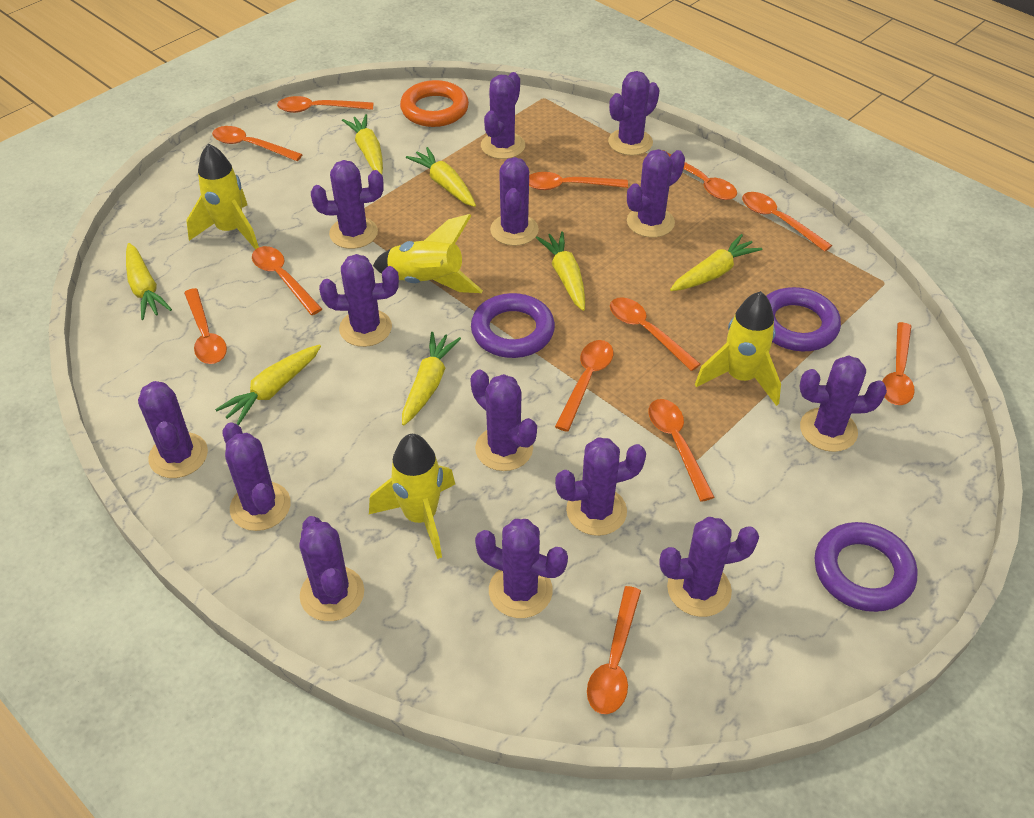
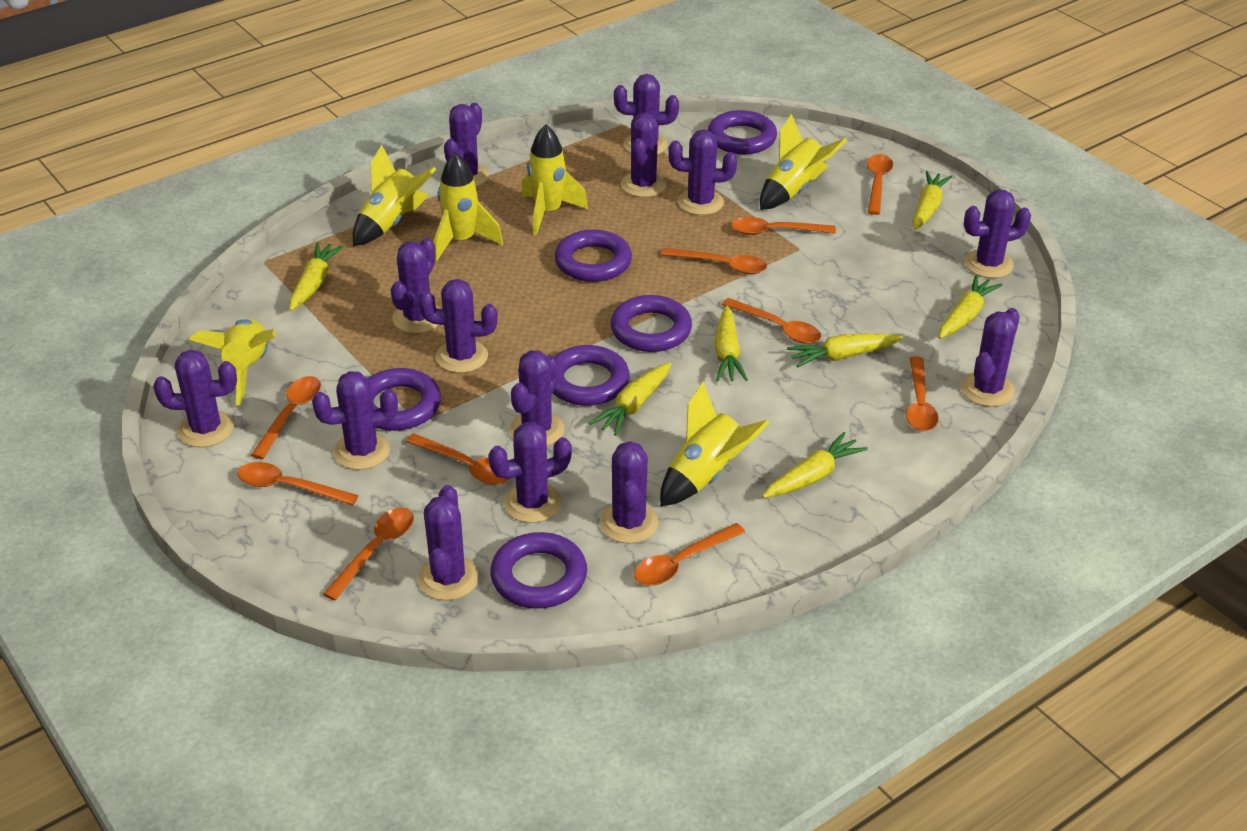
orange ring: 1 -> 0
orange spoon: 12 -> 10
purple ring: 3 -> 6
yellow rocket: 4 -> 6

